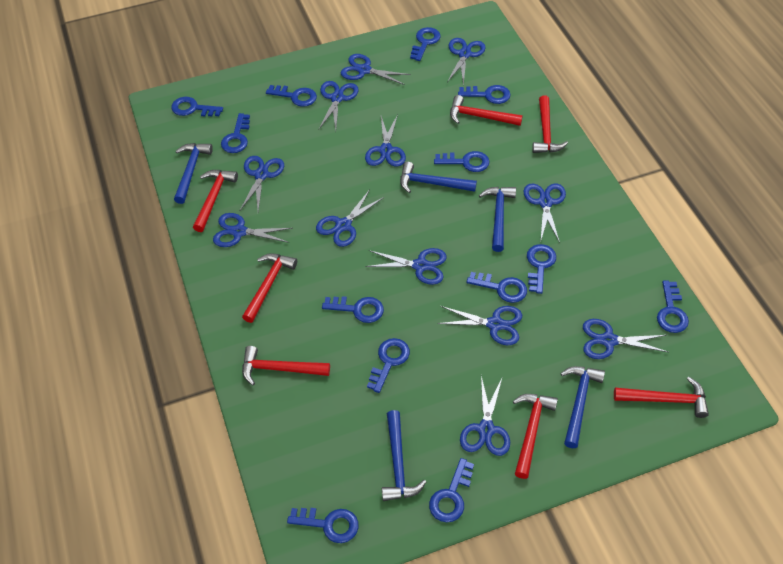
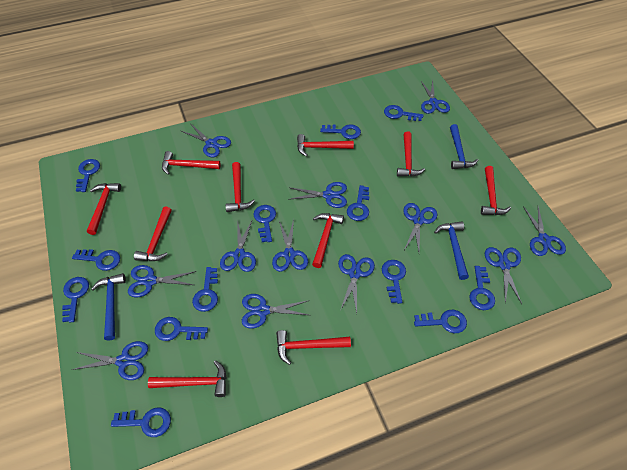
blue hammer: 5 -> 3
red hammer: 7 -> 10

